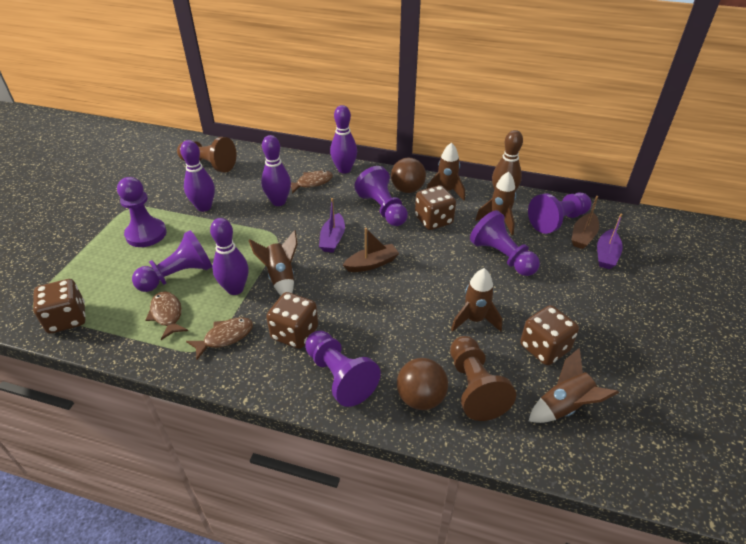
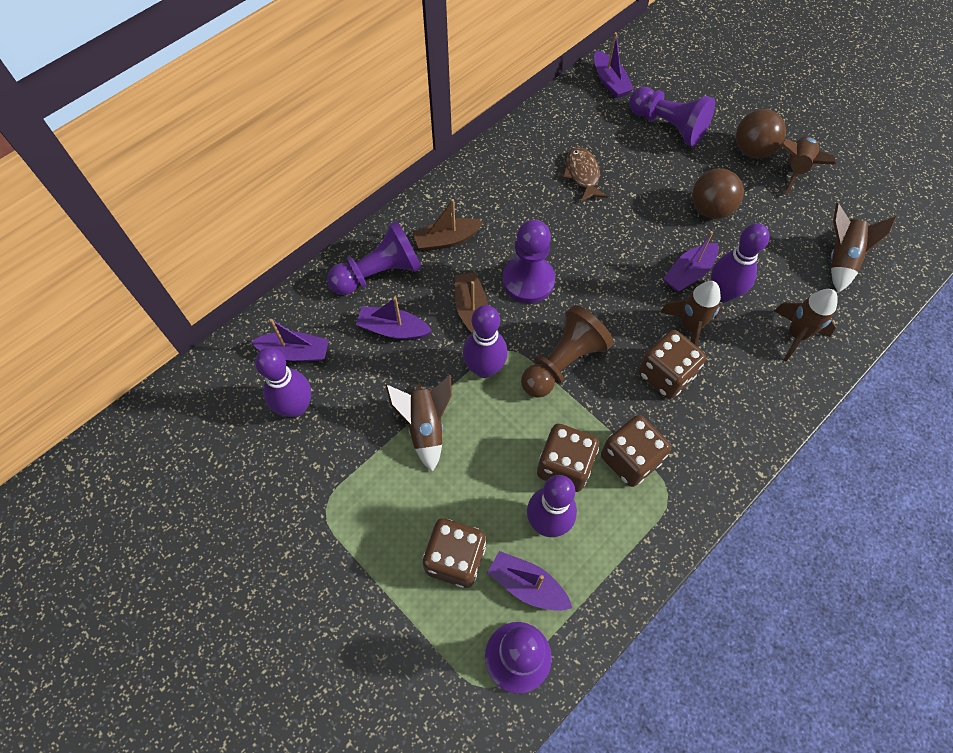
brown bowling pin: 1 -> 0
brown fish: 3 -> 1
brown pawn: 2 -> 1
purple boat: 2 -> 5
purple pawn: 6 -> 4

